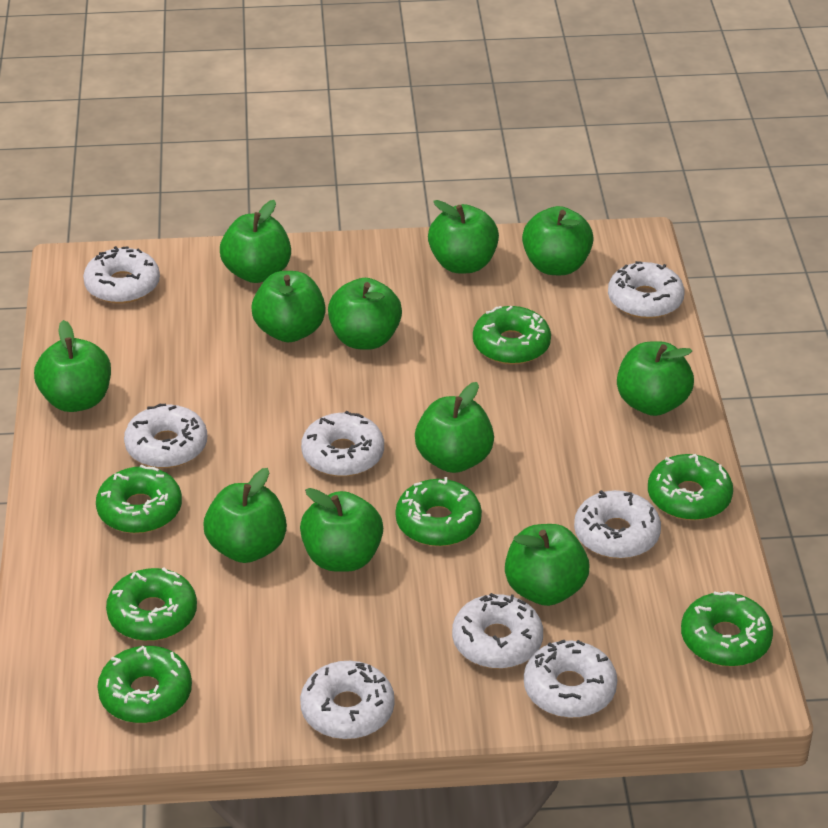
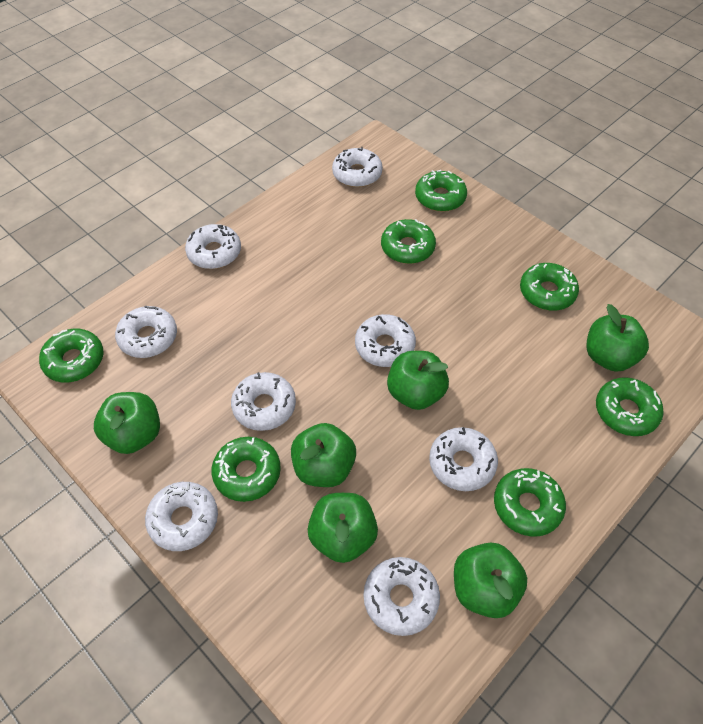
green apple: 11 -> 6

